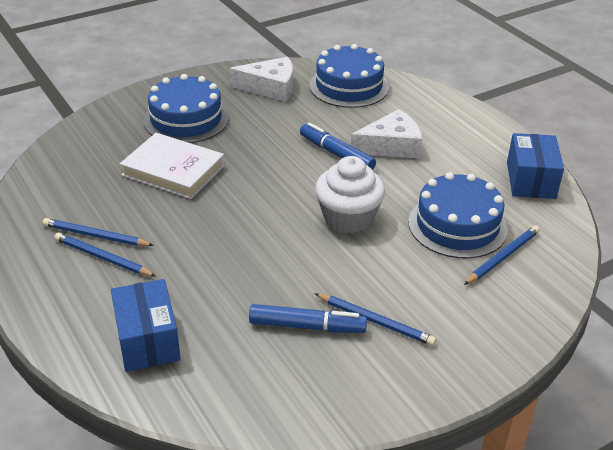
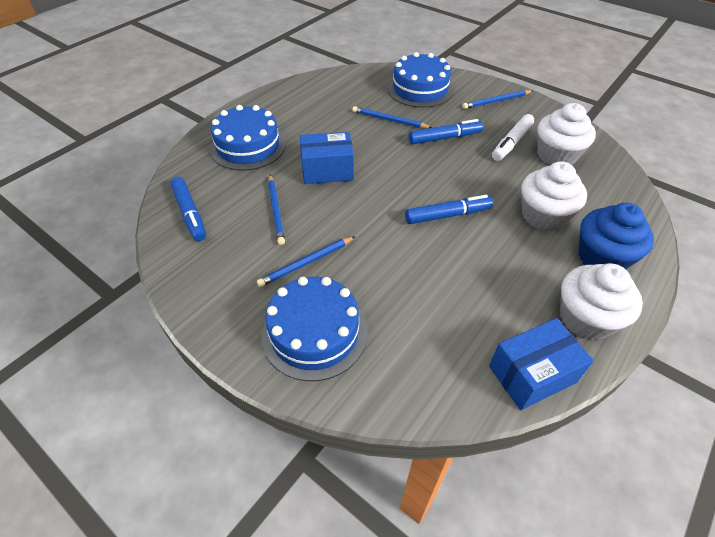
blue cupcake: 0 -> 1
blue marker: 2 -> 3
white book: 1 -> 0
white cheese: 2 -> 0
white cupcake: 1 -> 3
white marker: 0 -> 1

